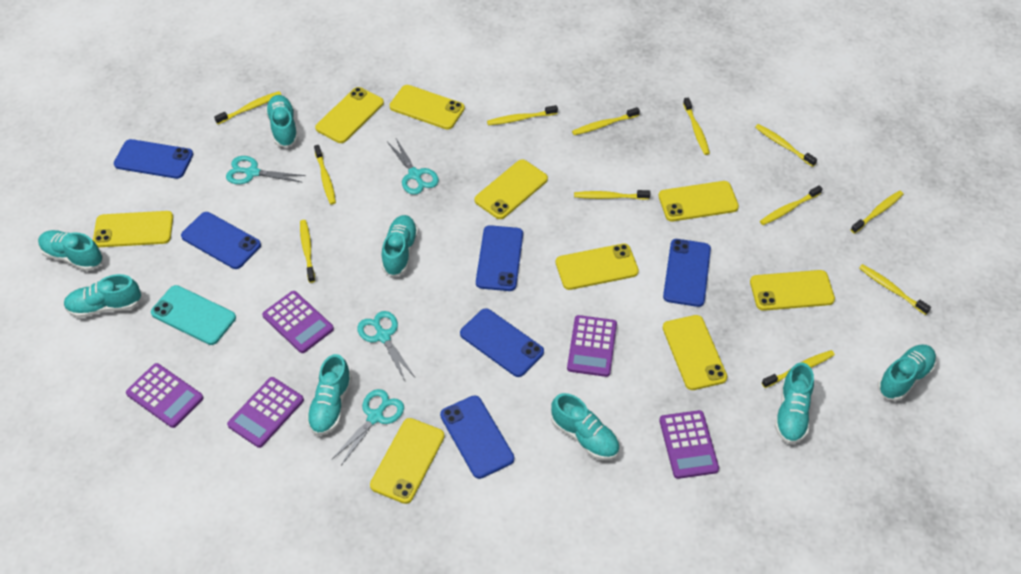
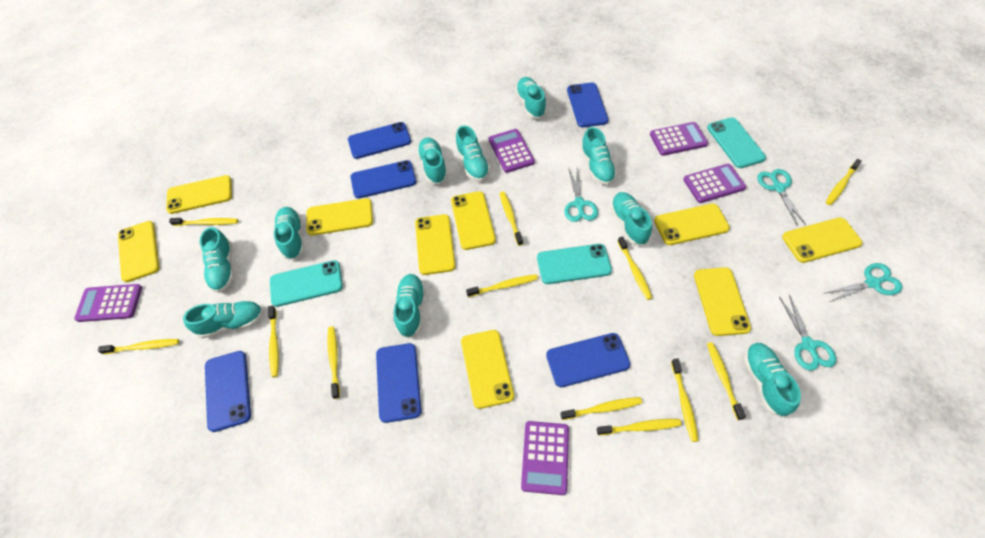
turquoise phone: 1 -> 3
turquoise shoe: 8 -> 10

